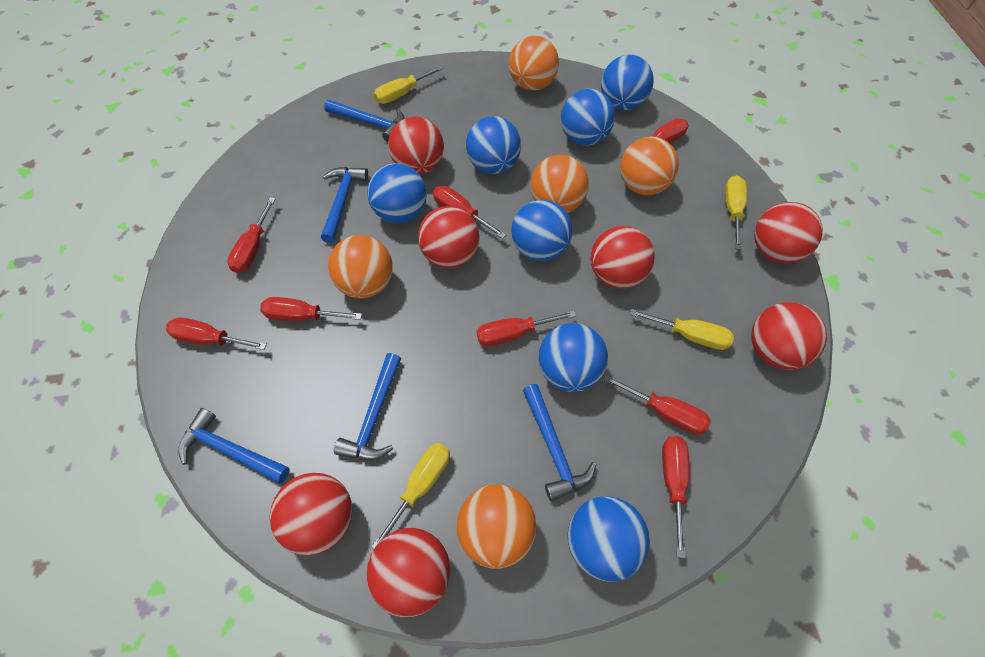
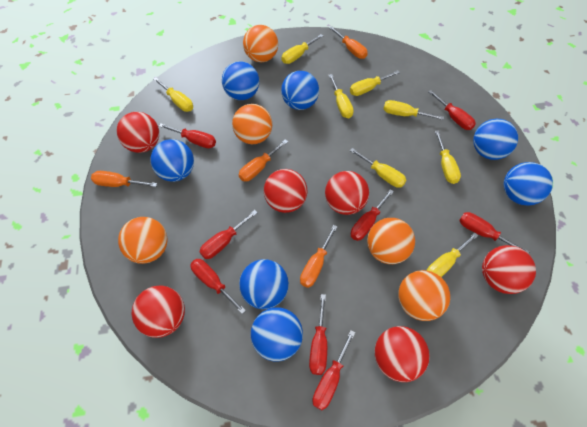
blue hammer: 5 -> 0
orange screwdriver: 0 -> 4
red ball: 7 -> 6
yellow screwdriver: 4 -> 8

